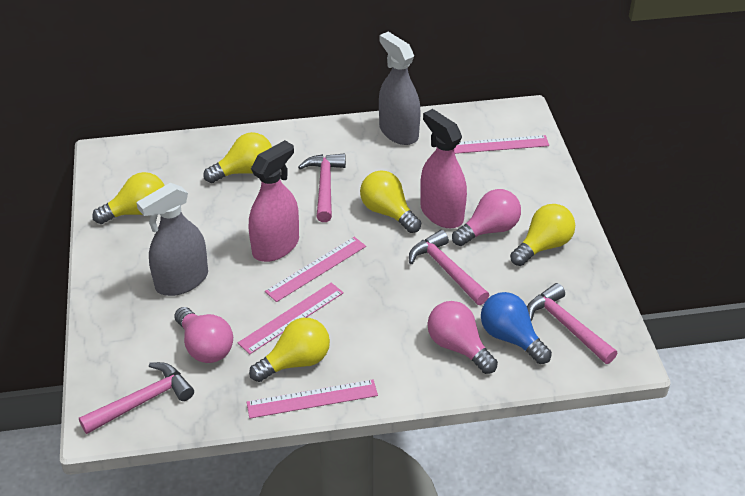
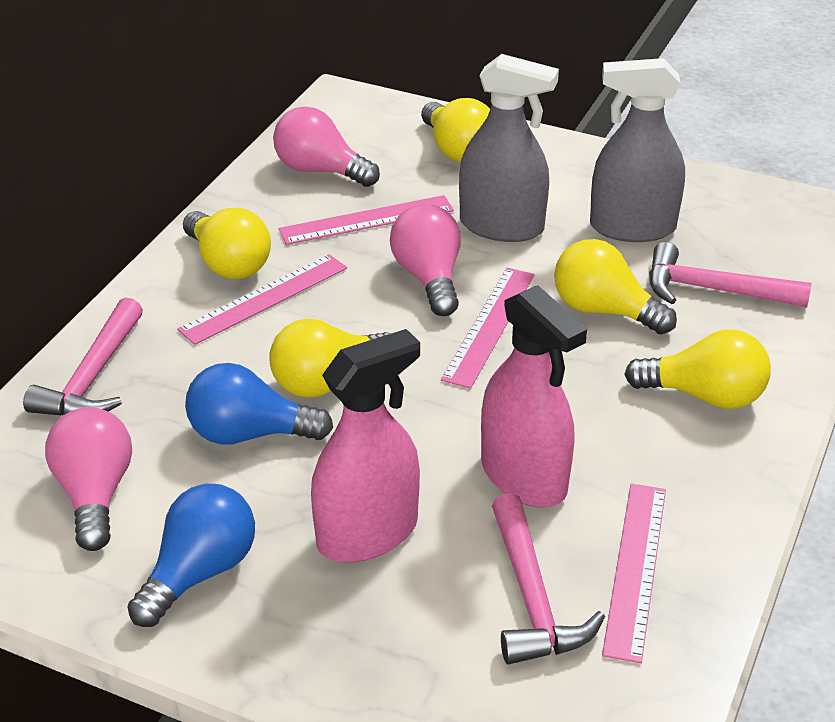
blue light bulb: 1 -> 2
pink hammer: 4 -> 3

